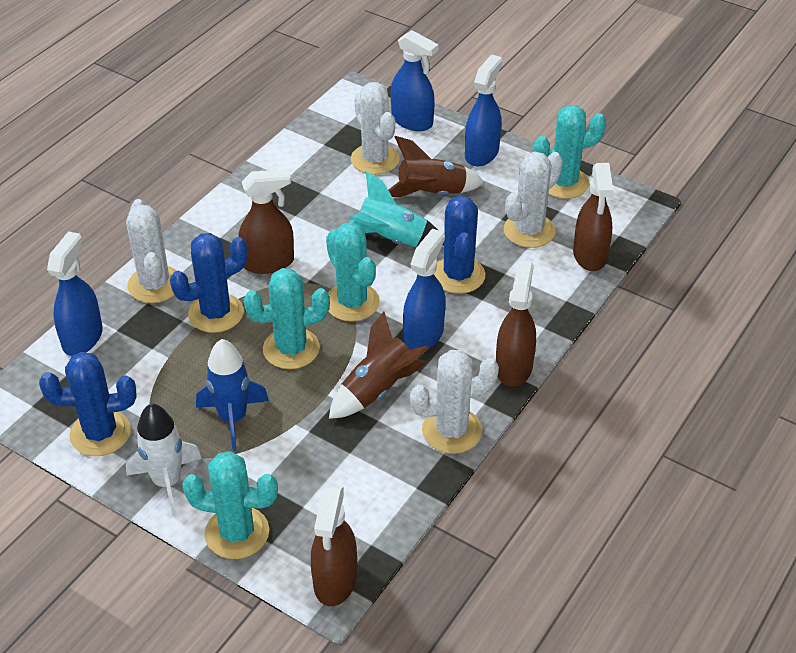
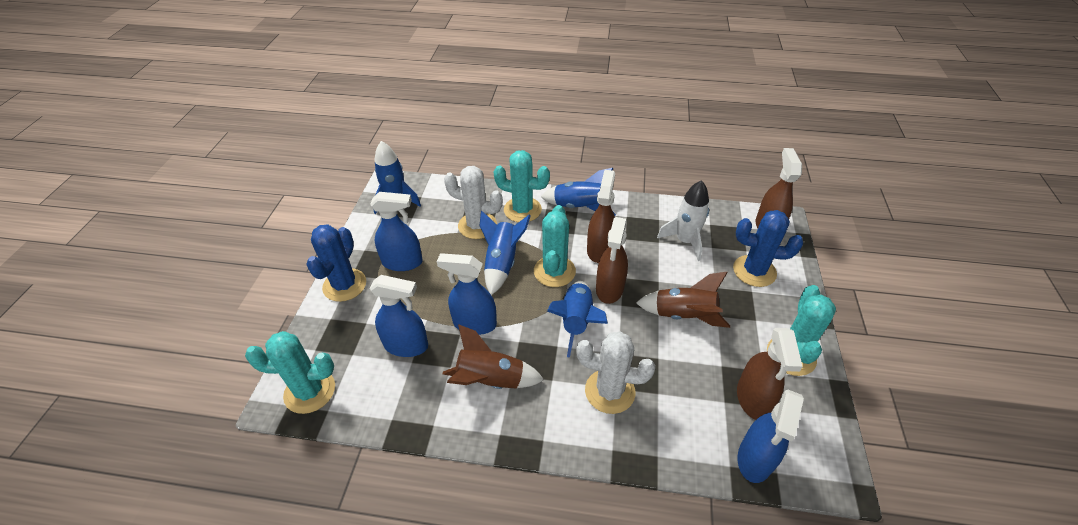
blue cactus: 3 -> 2
blue rocket: 1 -> 4
turquoise rocket: 1 -> 0
white cactus: 4 -> 2

